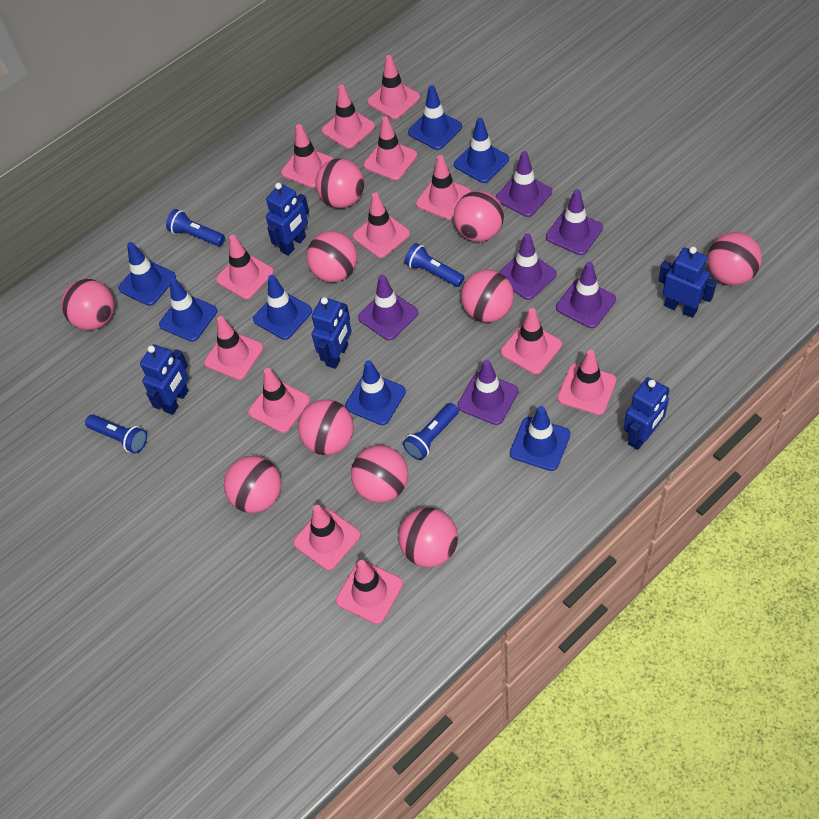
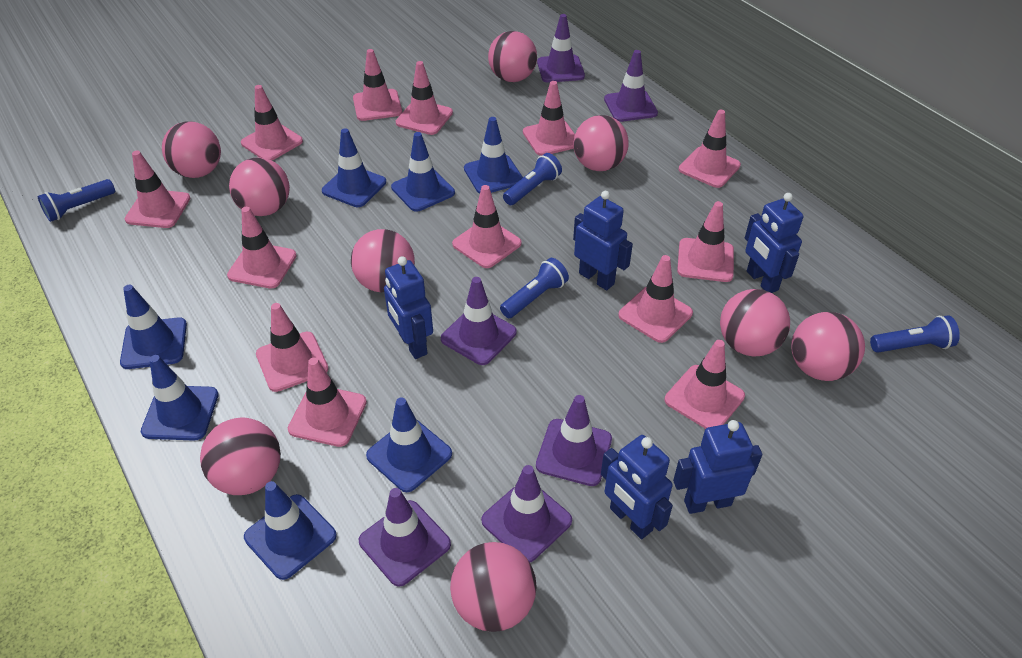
pink ball: 10 -> 9

